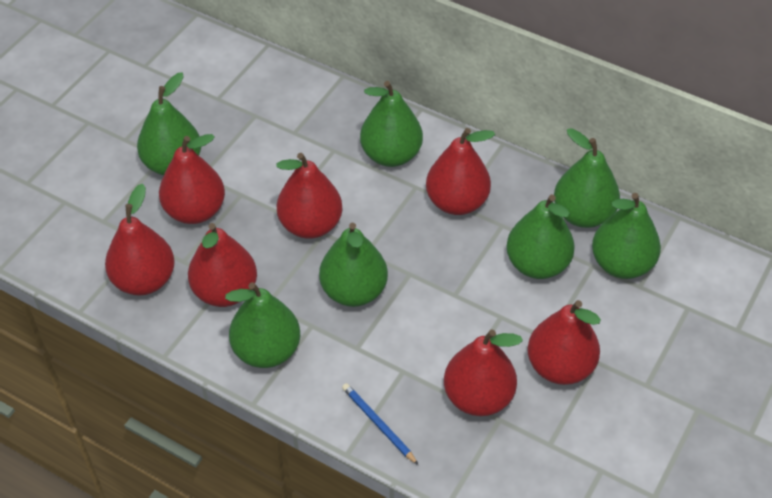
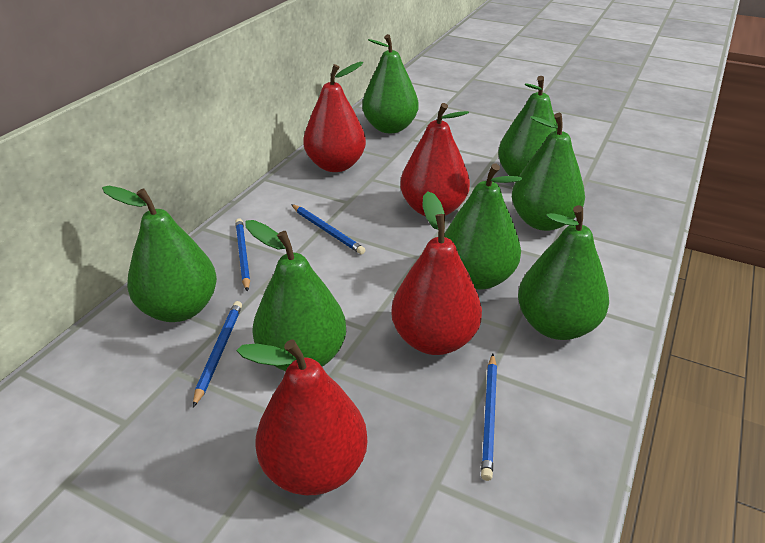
blue pencil: 1 -> 4
red pear: 7 -> 4

